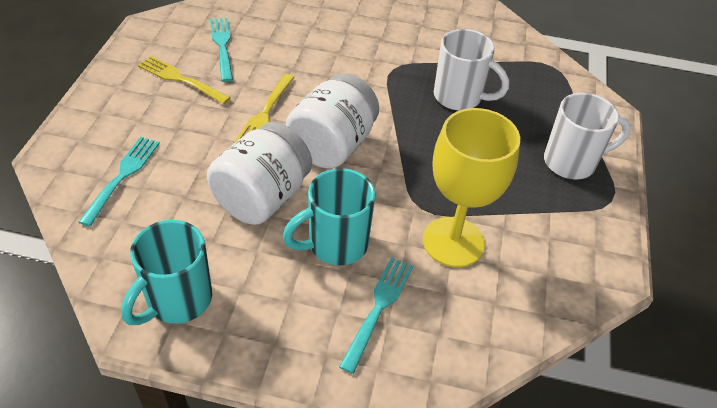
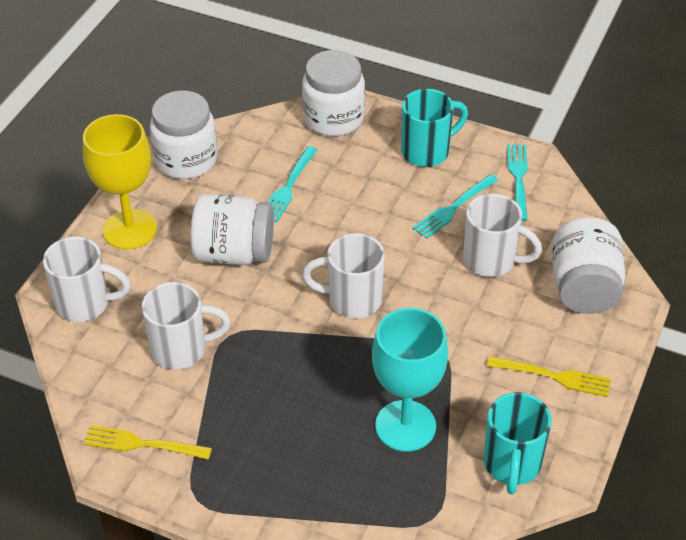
turquoise goblet: 0 -> 1
white jar: 2 -> 4
white mug: 2 -> 4

